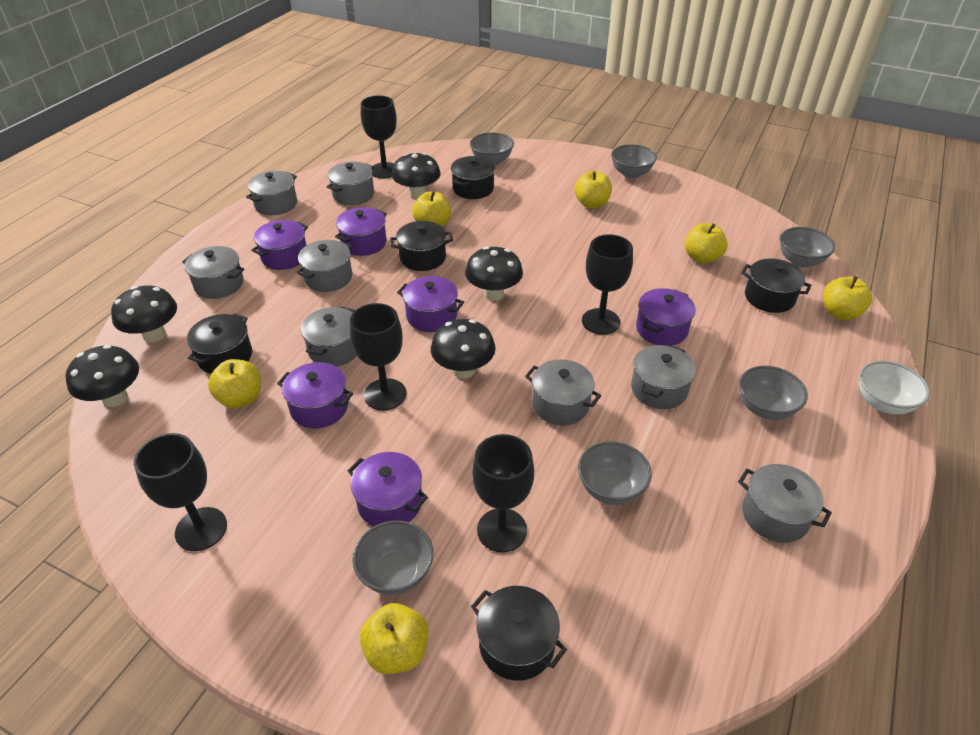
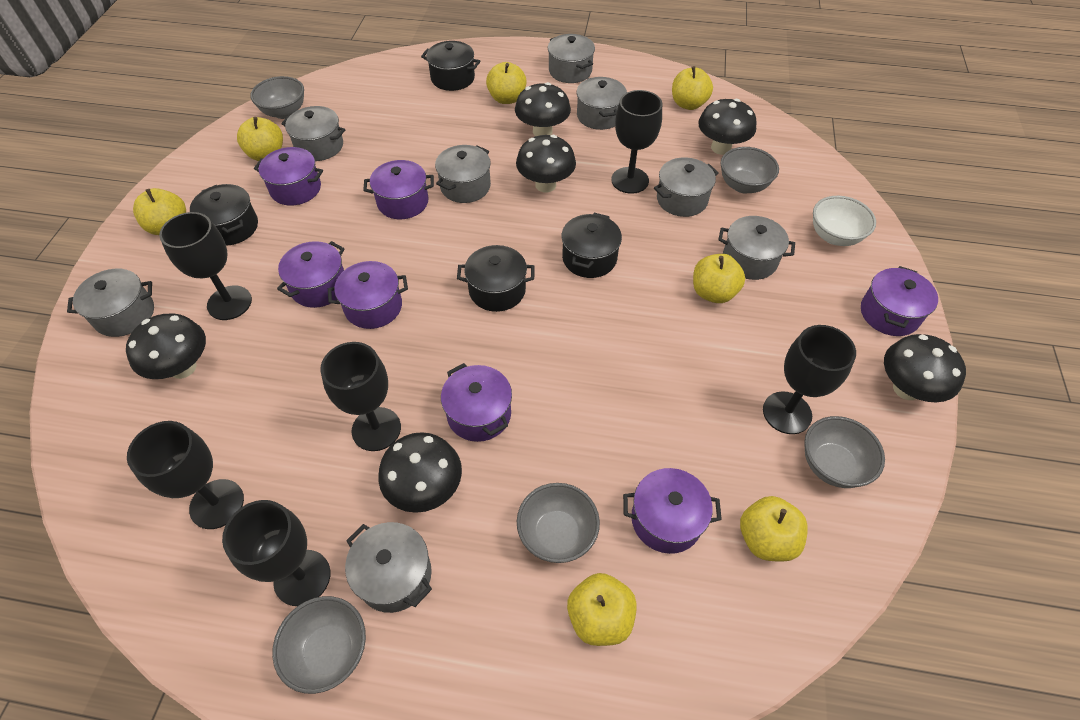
black goblet: 5 -> 6
black mushroom: 5 -> 6
black pot: 5 -> 4
grey bowl: 6 -> 5
purple pot: 6 -> 7
yellow apple: 6 -> 7

